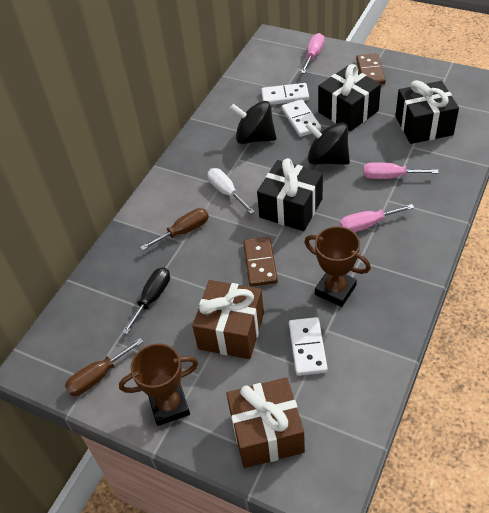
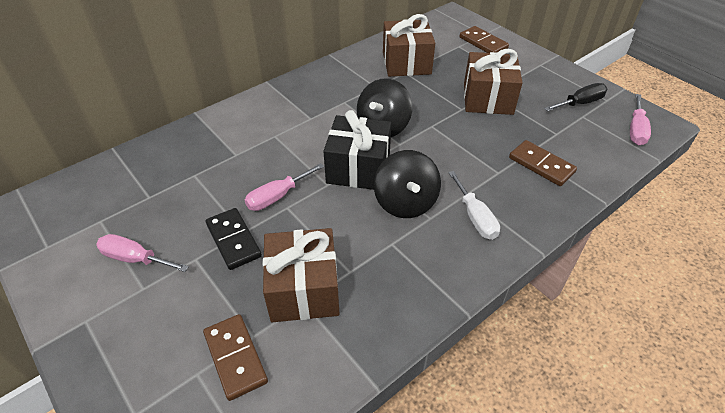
black domino: 0 -> 1
black gift: 3 -> 1
brown domino: 2 -> 3
brown gift: 2 -> 3
brown screwdriver: 2 -> 0
brown trophy: 2 -> 0
white domino: 3 -> 0

